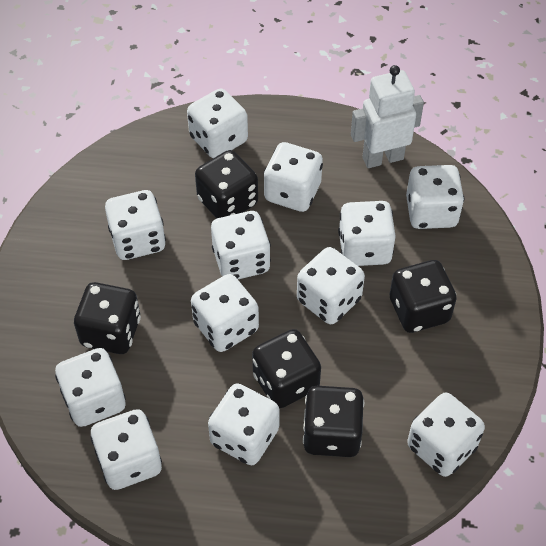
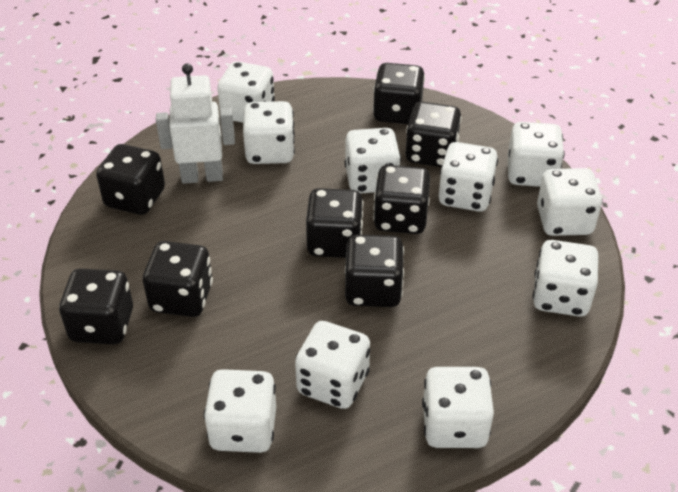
black dice: 5 -> 8
white dice: 12 -> 10

